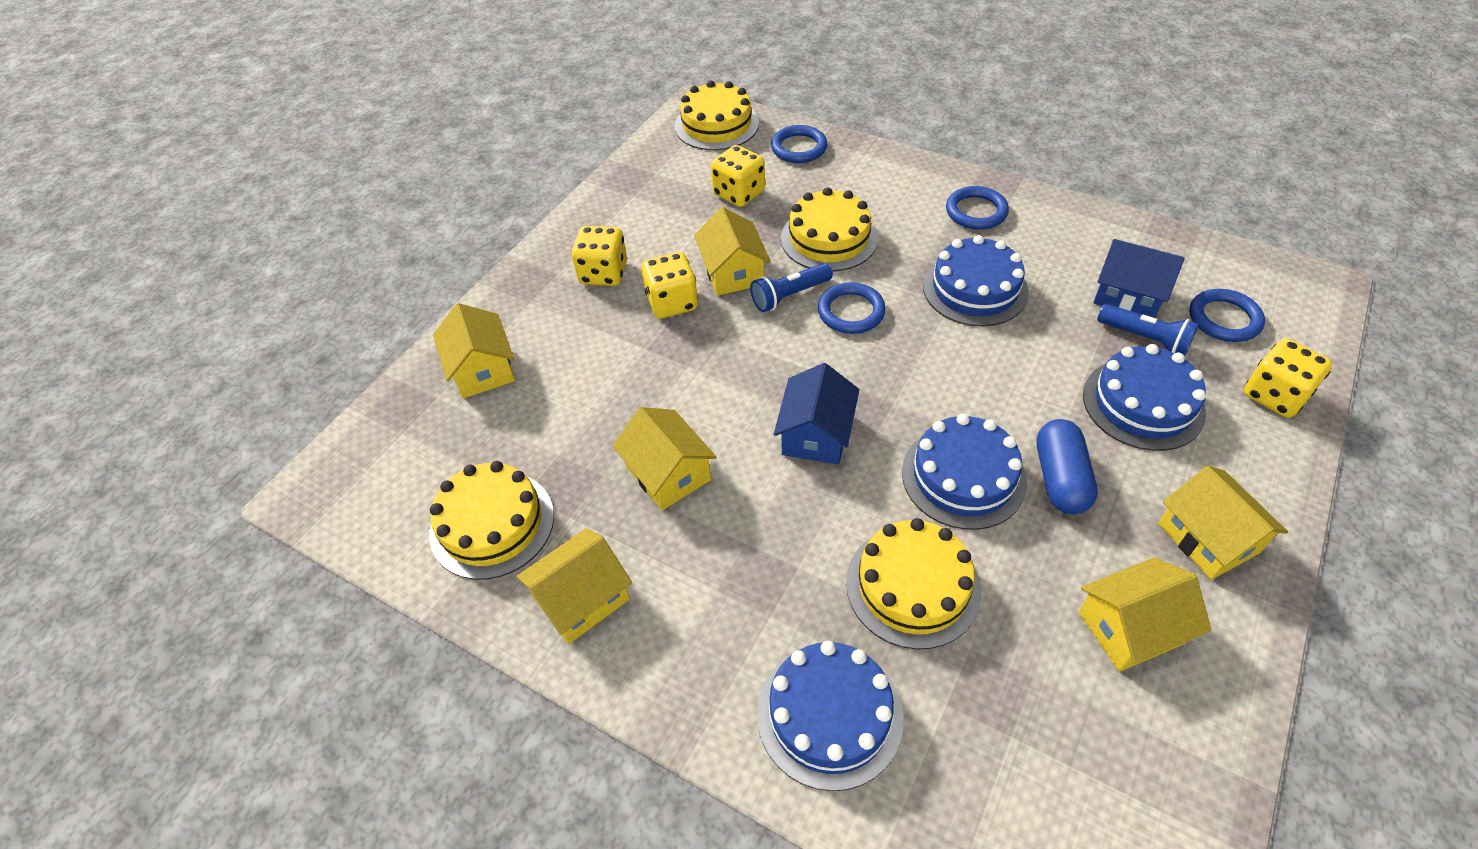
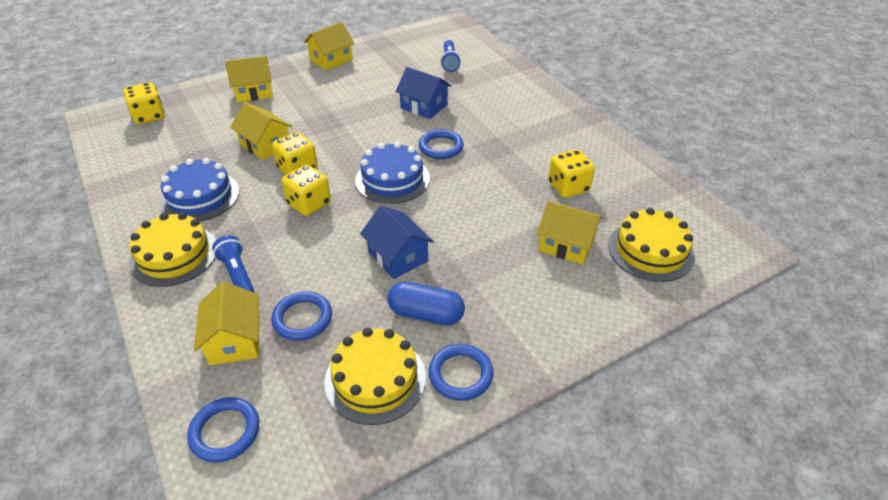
blue cake: 4 -> 2
yellow cake: 4 -> 3
yellow house: 6 -> 5

